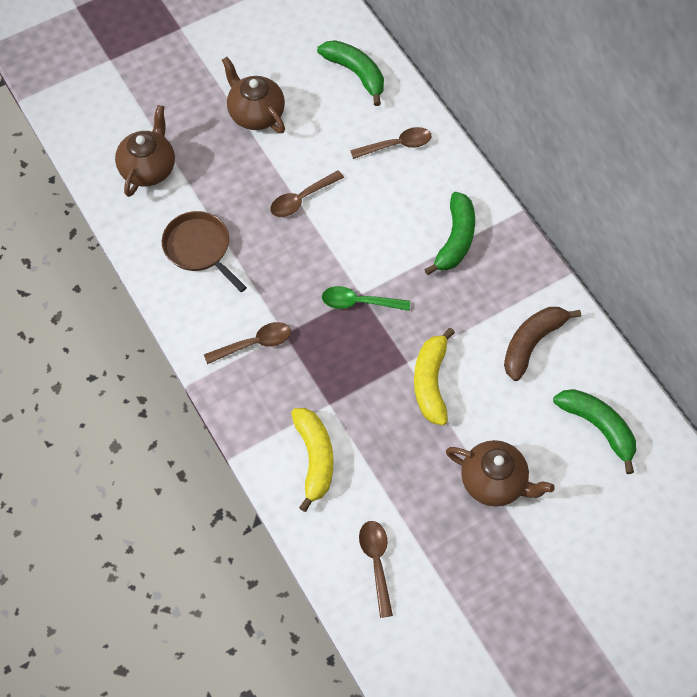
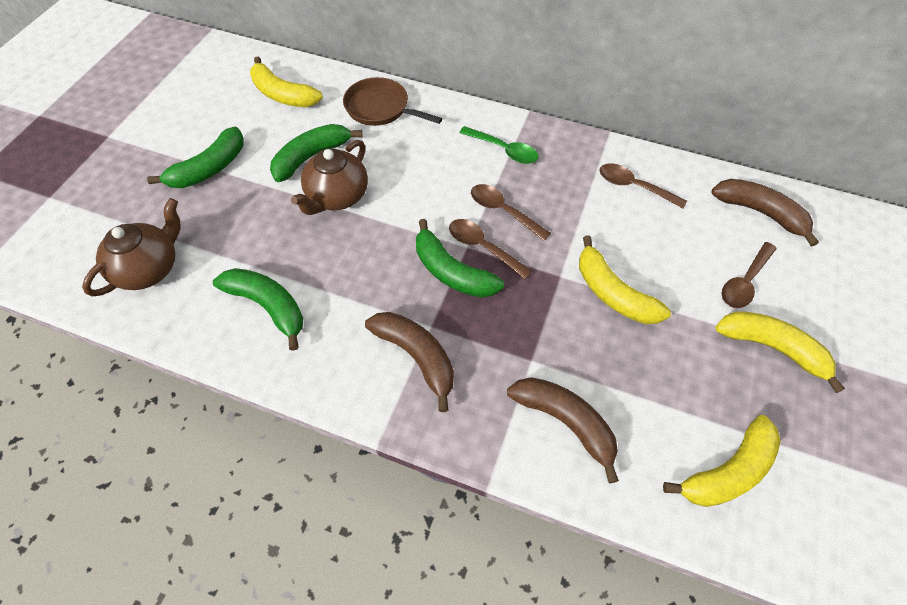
brown banana: 1 -> 3
brown teapot: 3 -> 2
green banana: 3 -> 4
yellow banana: 2 -> 4

